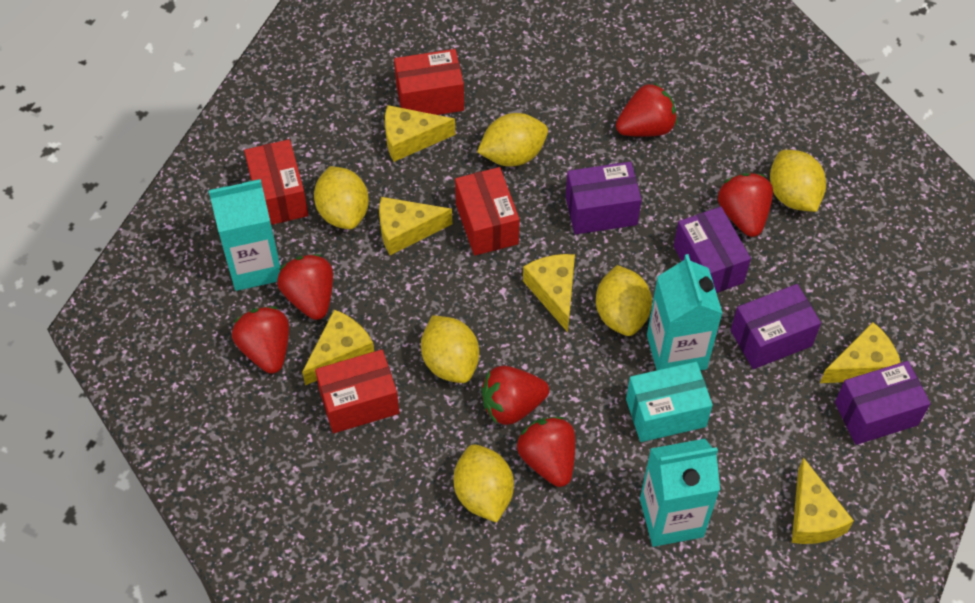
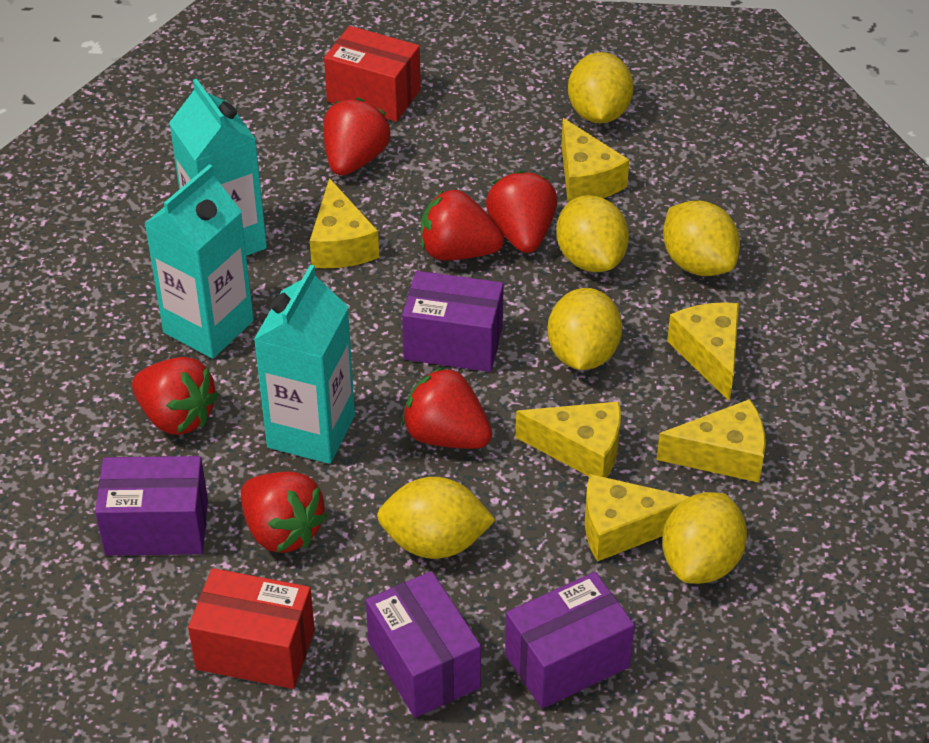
red box: 4 -> 2
turquoise box: 1 -> 0

